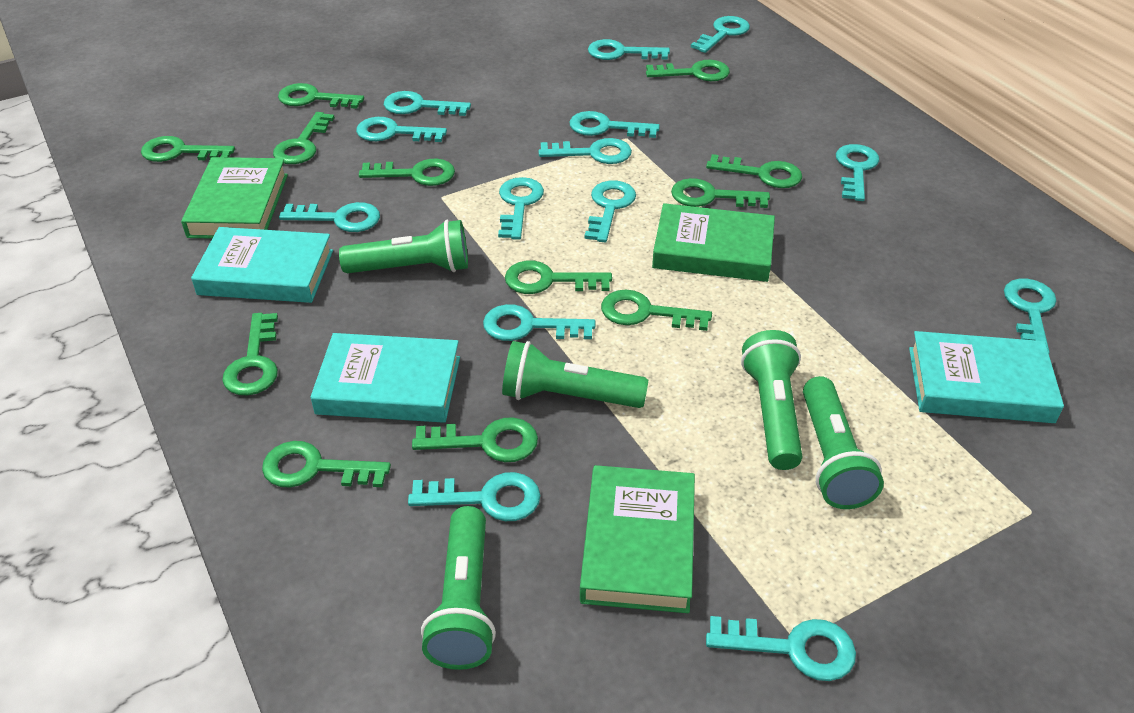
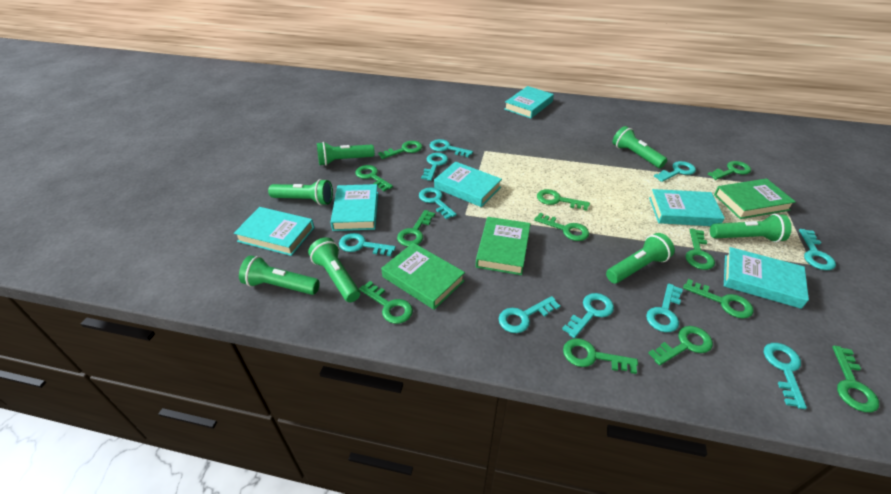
green flashlight: 5 -> 7
turquoise book: 3 -> 6
turquoise key: 14 -> 10

